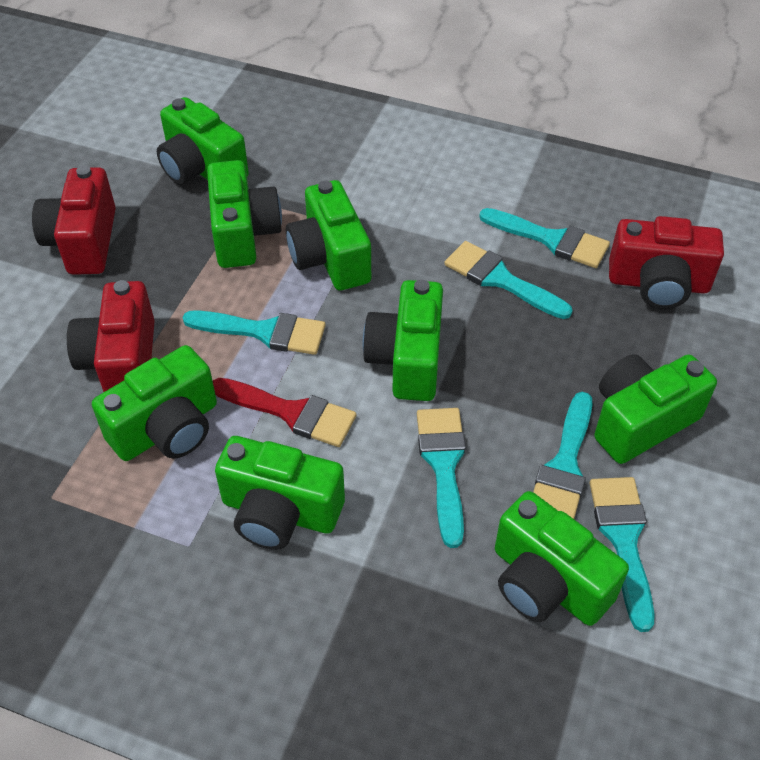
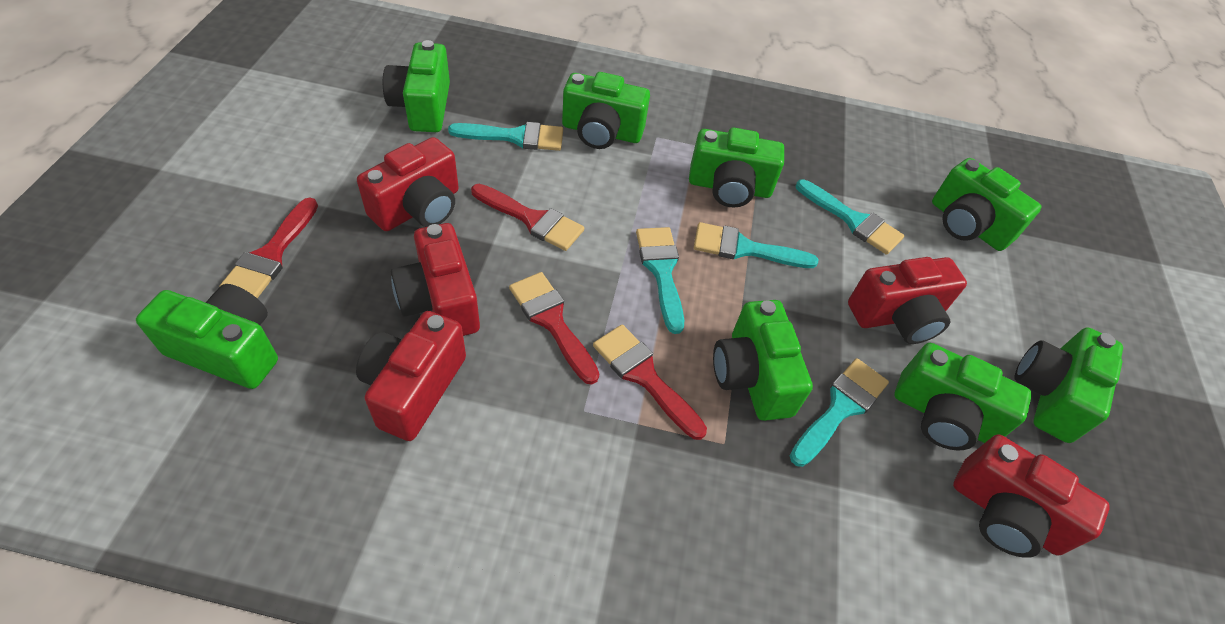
red brush: 1 -> 4
red camera: 3 -> 5
turquoise brush: 6 -> 5

